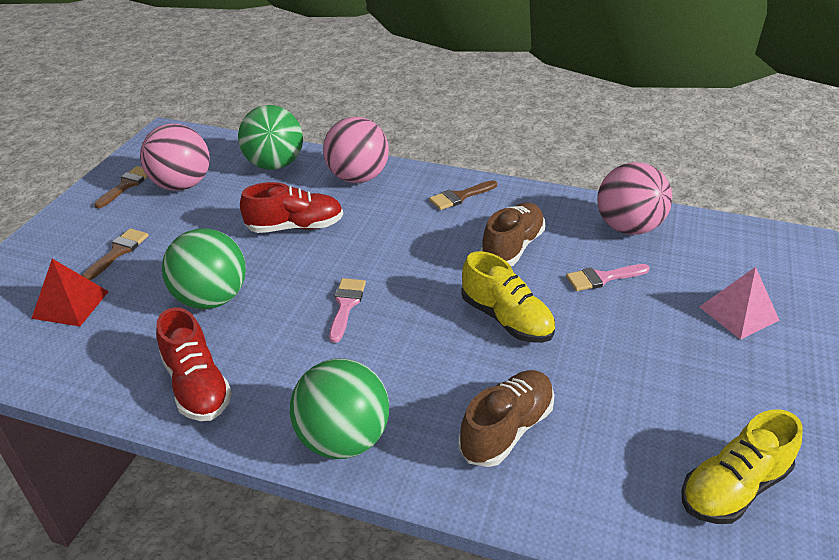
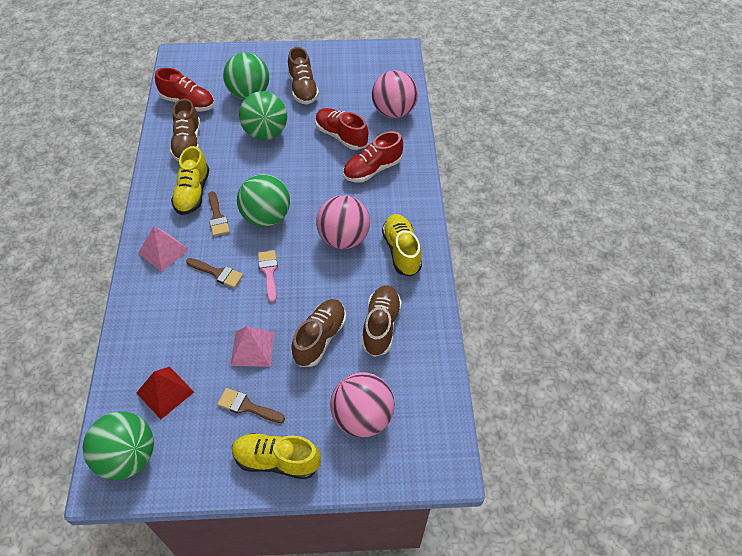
brown shoe: 2 -> 4
green ball: 3 -> 4
pink brush: 2 -> 1
pink pyramid: 1 -> 2
red shoe: 2 -> 3
yellow shoe: 2 -> 3

